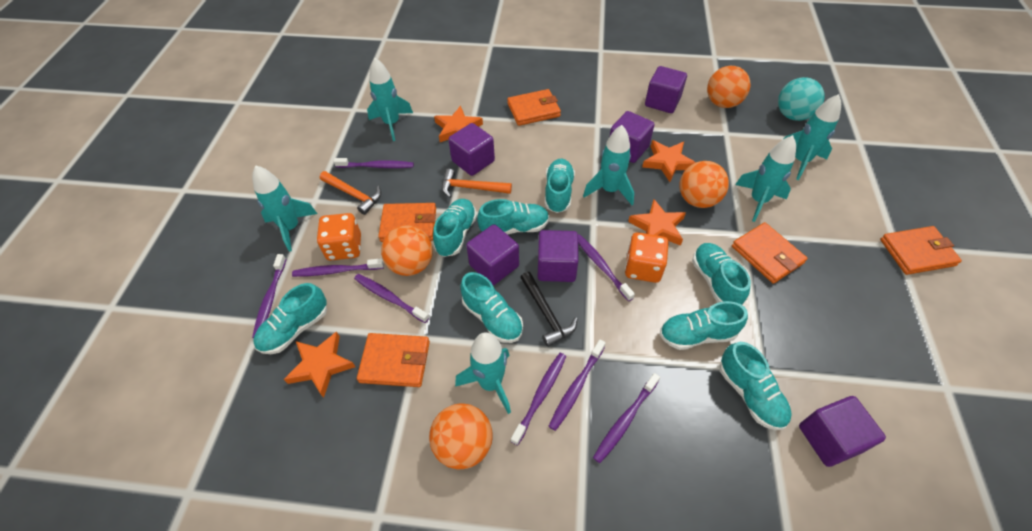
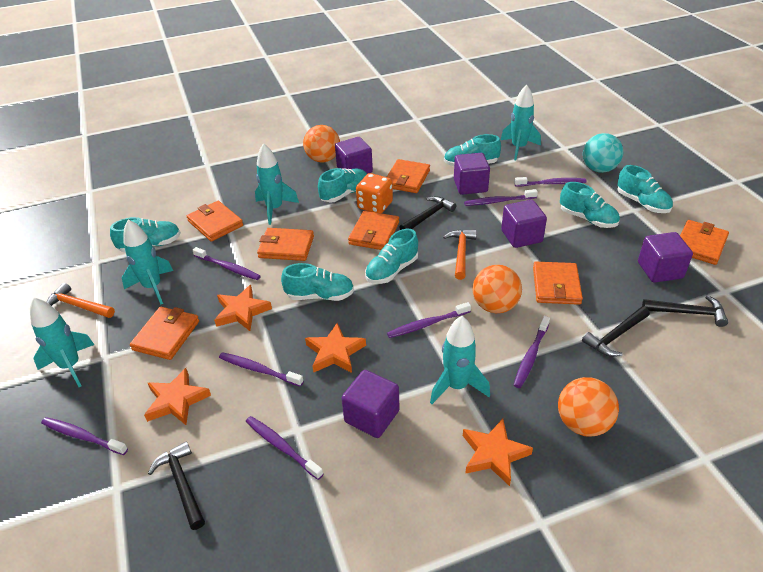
black hammer: 1 -> 4
orange ball: 4 -> 3
orange dice: 2 -> 1
orange wallet: 5 -> 7
purple cube: 6 -> 5
turquoise rocket: 6 -> 5
turquoise shoe: 8 -> 7

